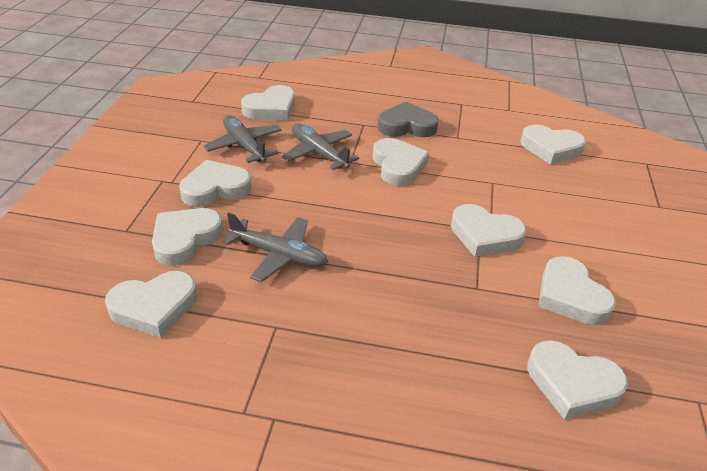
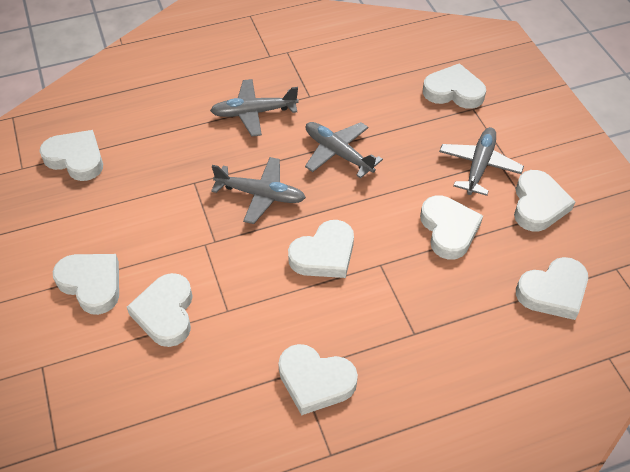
grey heart: 1 -> 0
grey plane: 3 -> 4

